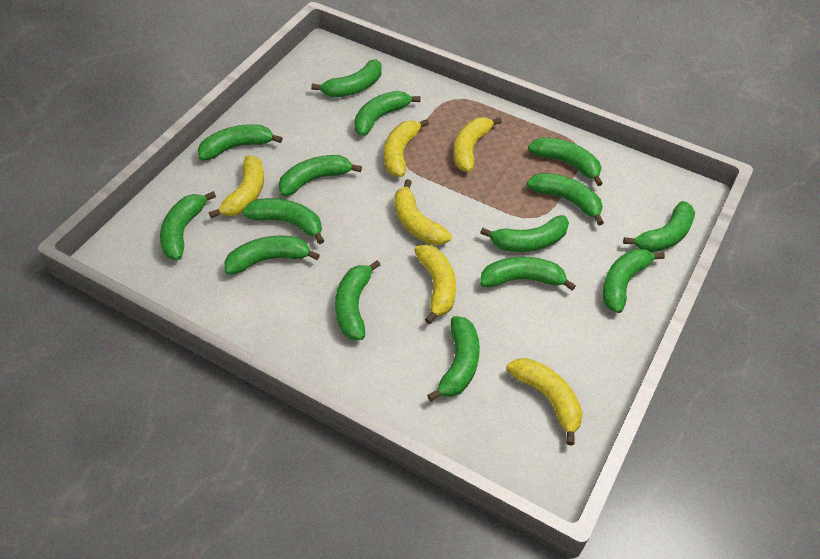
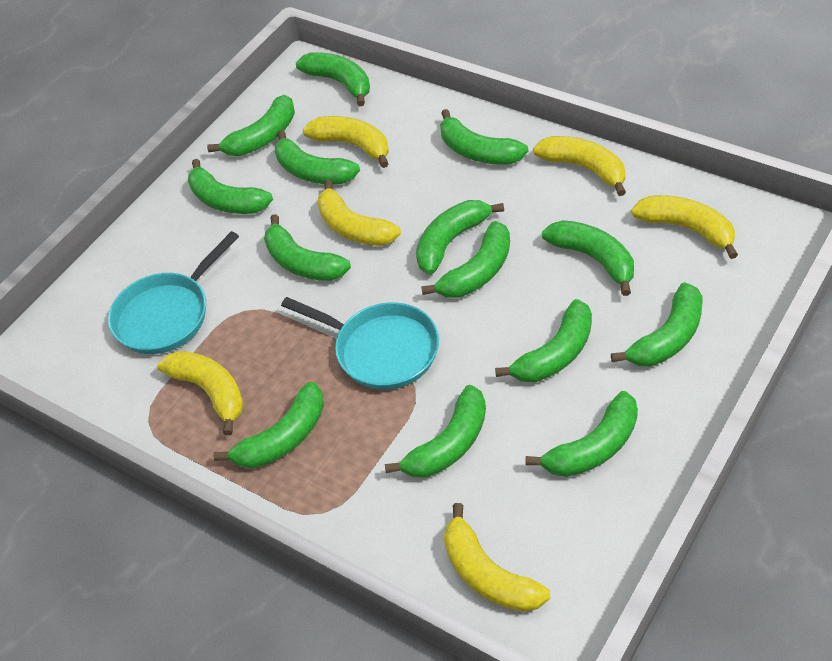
green banana: 15 -> 14
turquoise pan: 0 -> 2

